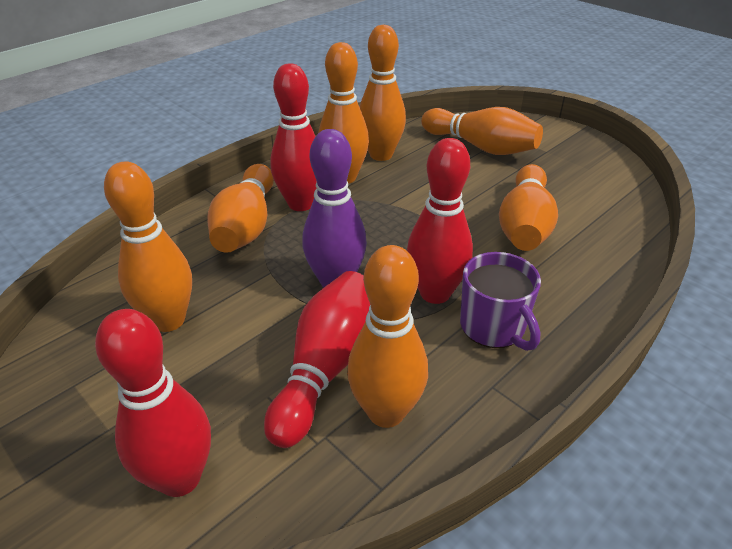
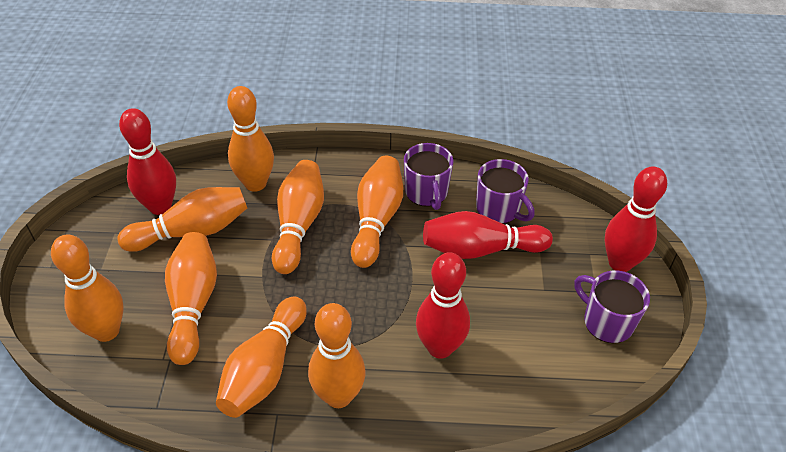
orange bowling pin: 7 -> 8
purple bowling pin: 1 -> 0
purple mug: 1 -> 3

